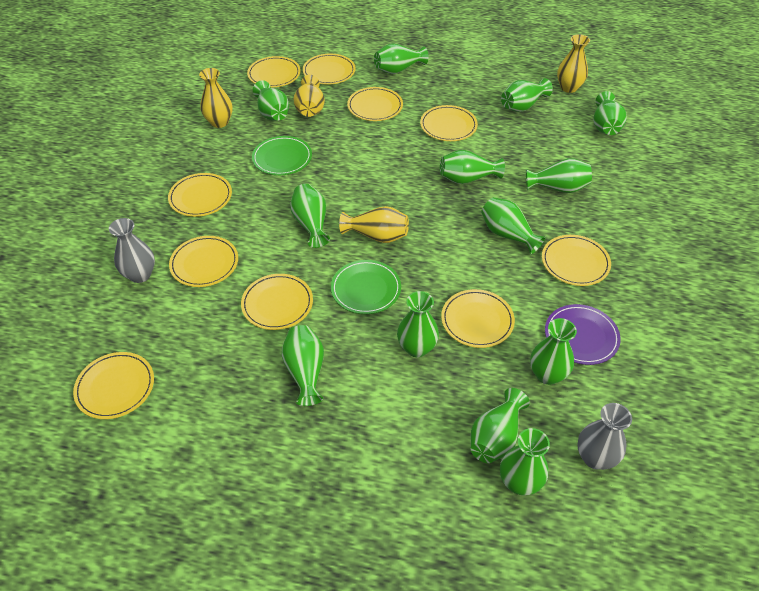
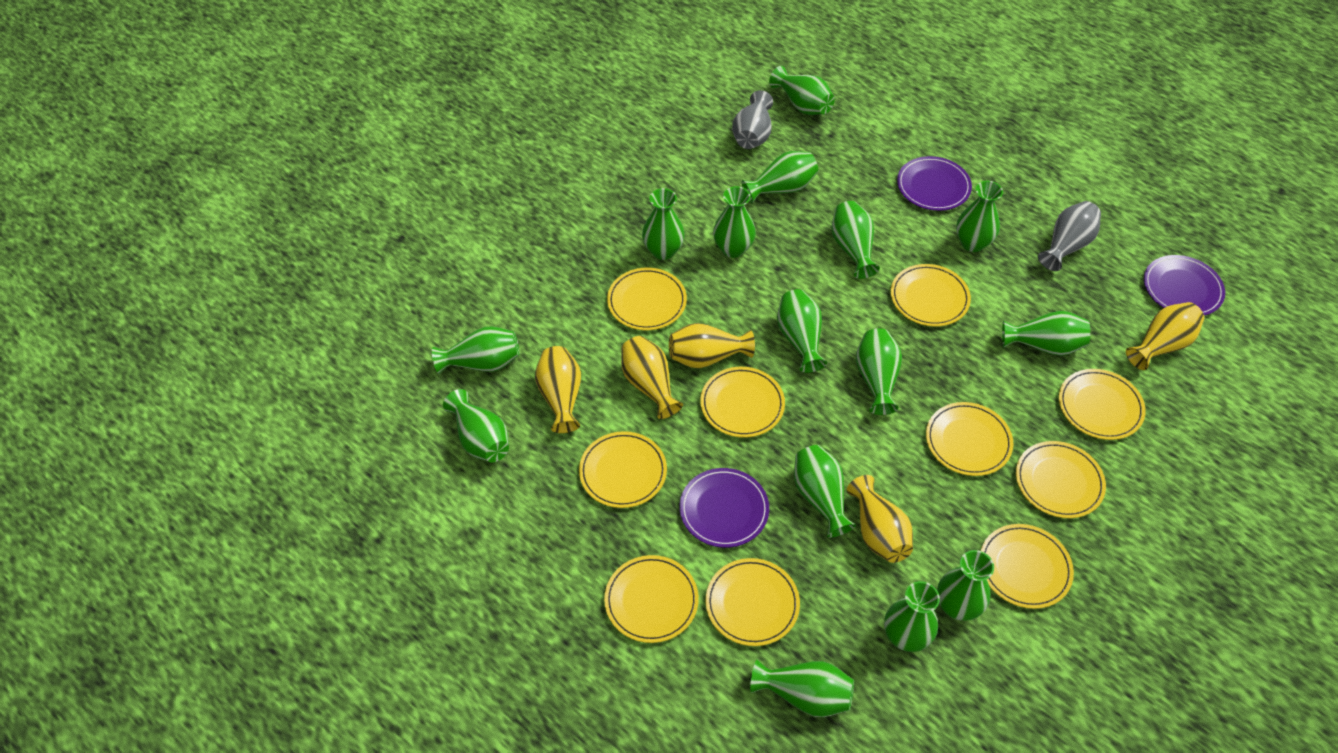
green plate: 2 -> 0
green vase: 13 -> 15
purple plate: 1 -> 3
yellow vase: 4 -> 5

